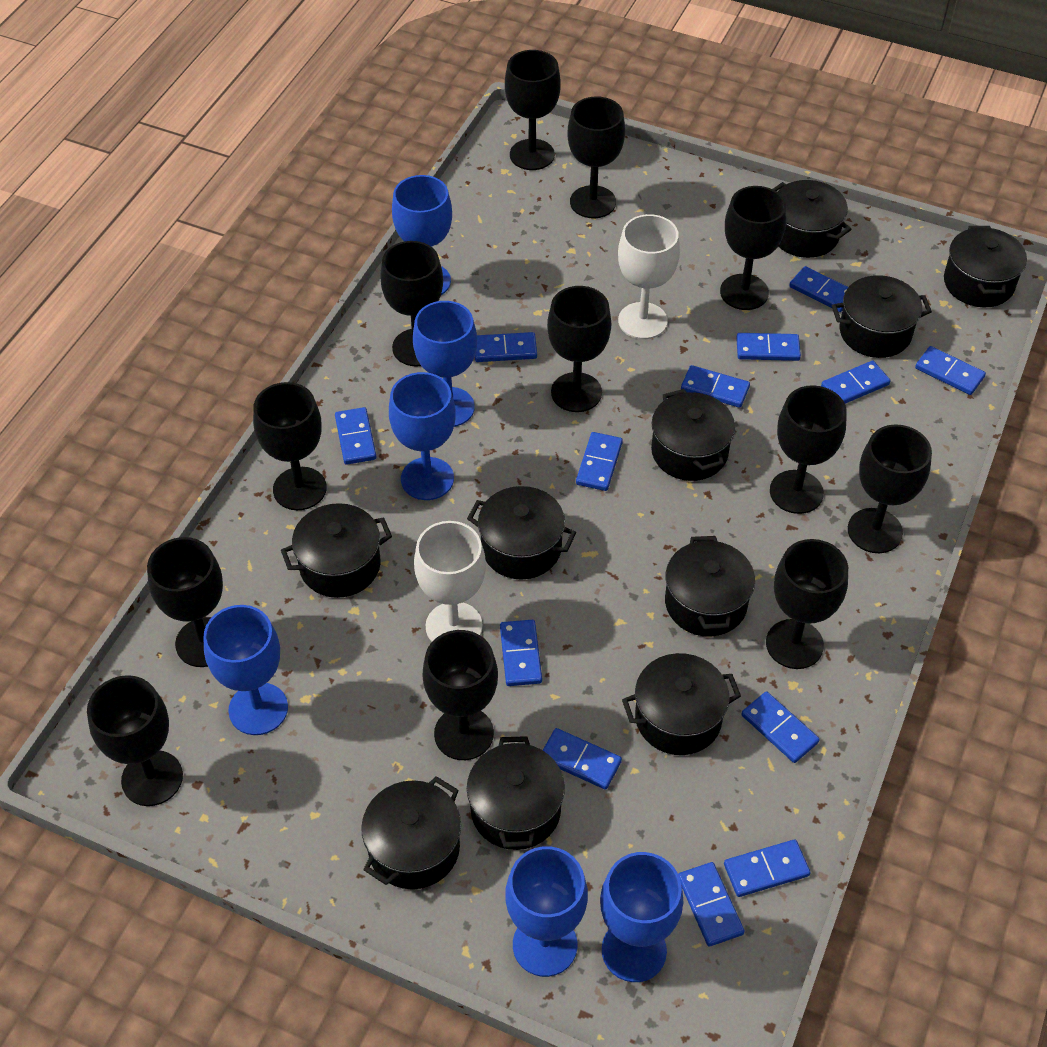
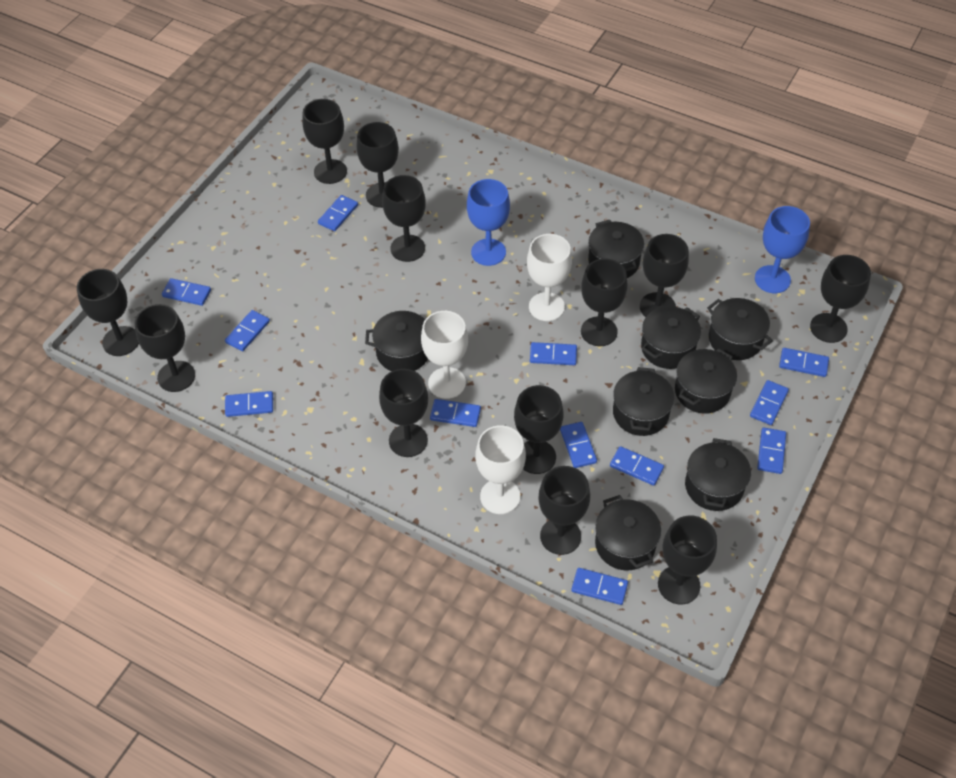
black pot: 10 -> 8
blue domino: 13 -> 12
blue goblet: 6 -> 2
white goblet: 2 -> 3

